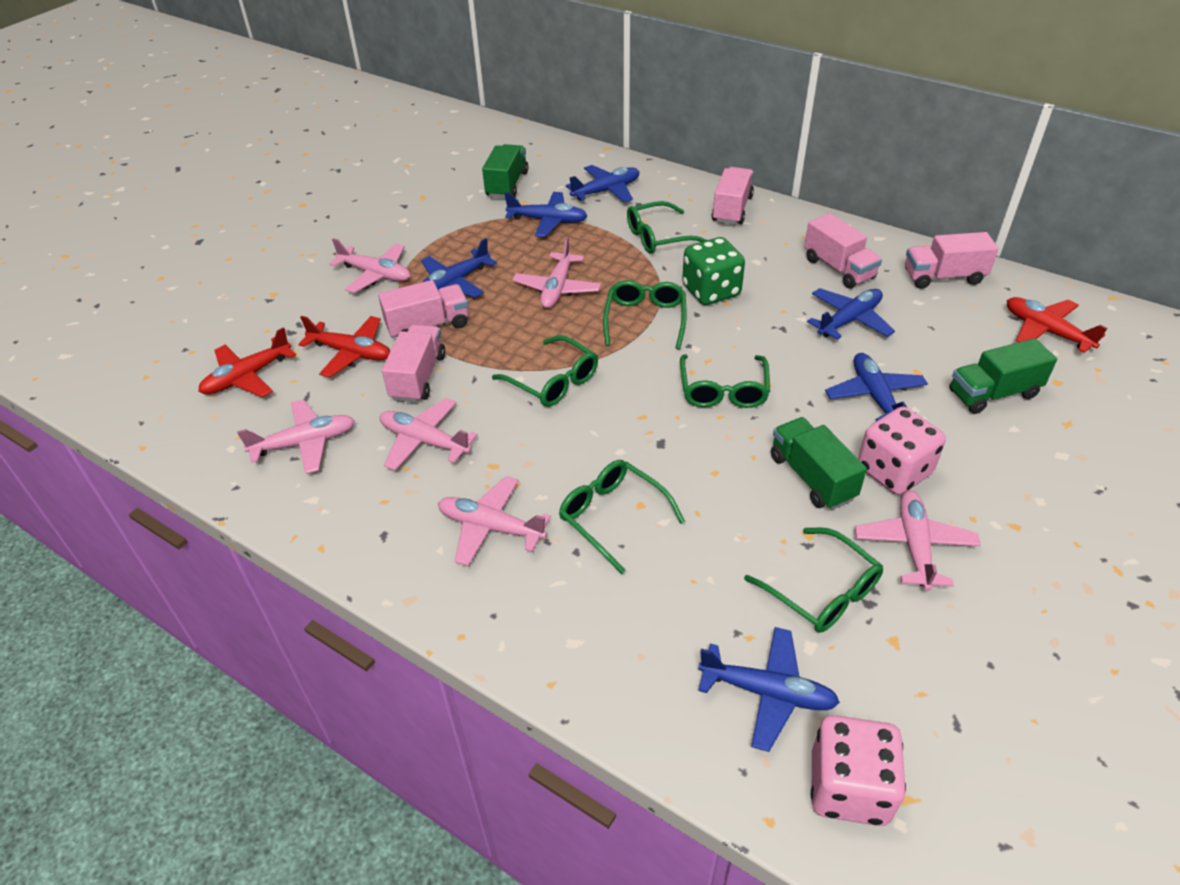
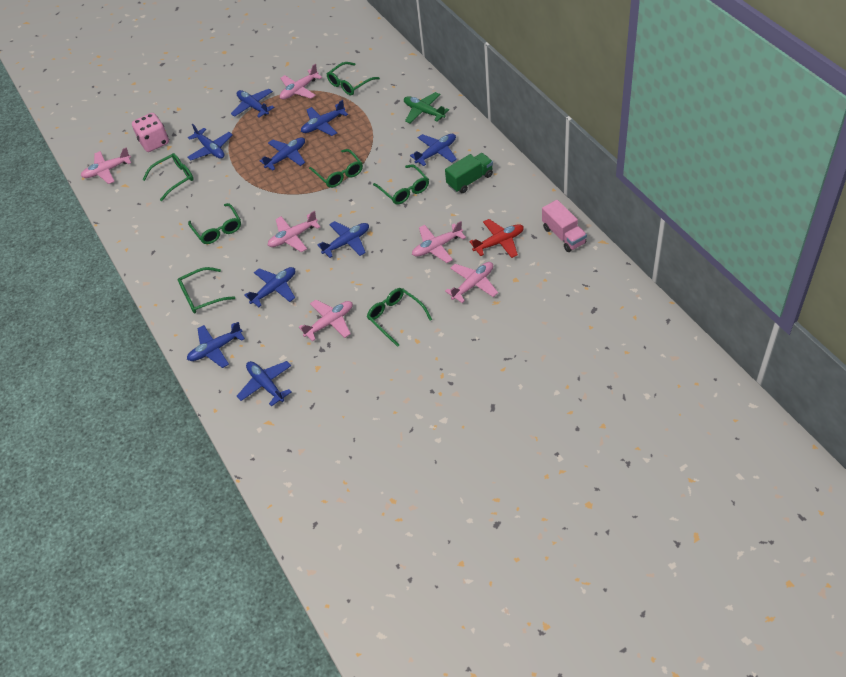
blue plane: 6 -> 9
green dice: 1 -> 0
green glasses: 6 -> 7
green plane: 0 -> 1
green truck: 3 -> 1
pink dice: 2 -> 1
pink truck: 5 -> 1
red plane: 3 -> 1

